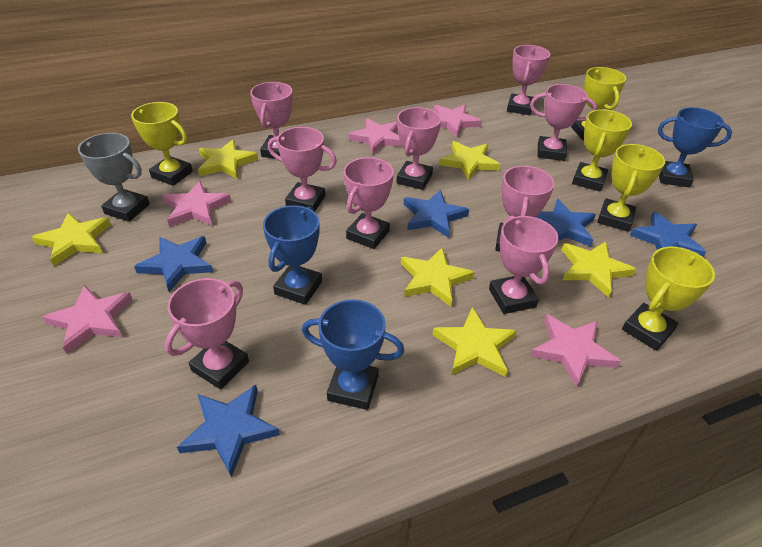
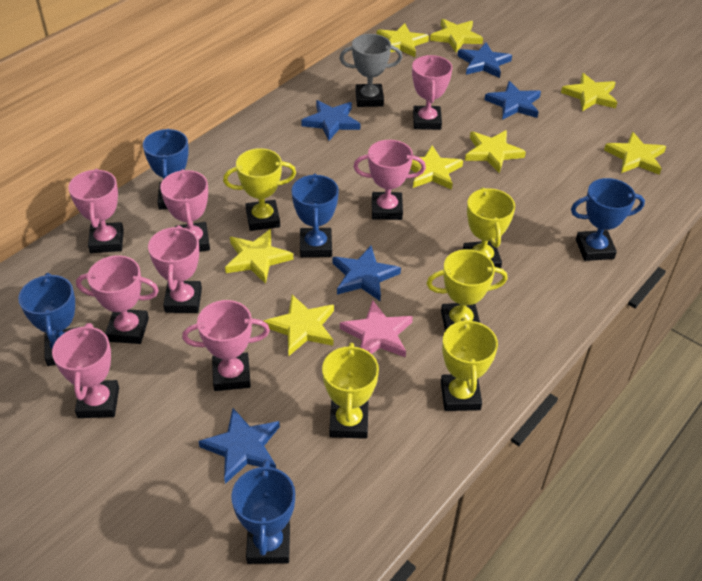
blue trophy: 3 -> 5
pink star: 5 -> 1
pink trophy: 9 -> 8
yellow star: 6 -> 8

